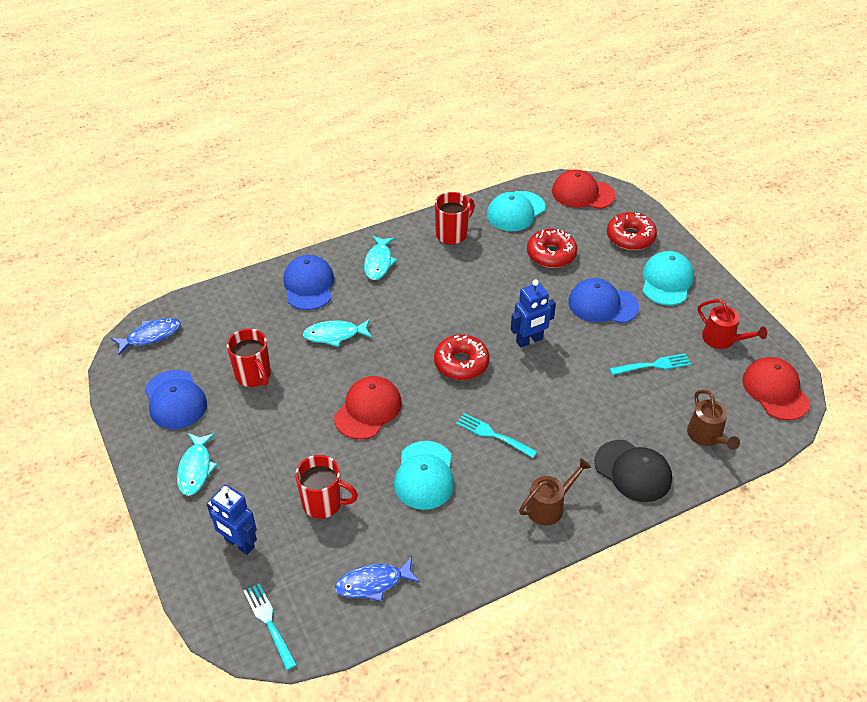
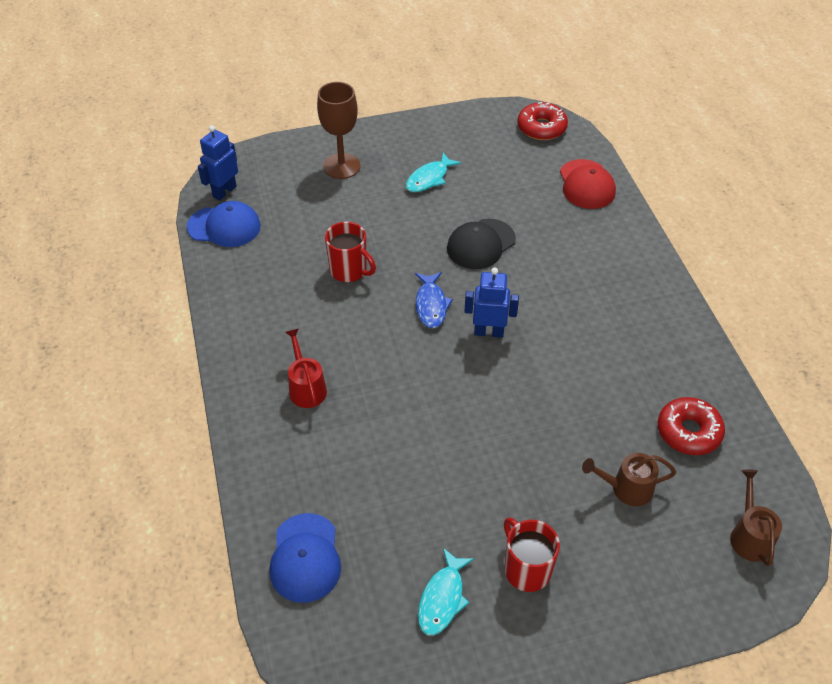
blue cap: 3 -> 2
blue fish: 2 -> 1
brown goblet: 0 -> 1
red cap: 3 -> 1
red donut: 3 -> 2
red mug: 3 -> 2
turquoise cap: 3 -> 0
turquoise fish: 3 -> 2
turquoise fork: 3 -> 0

